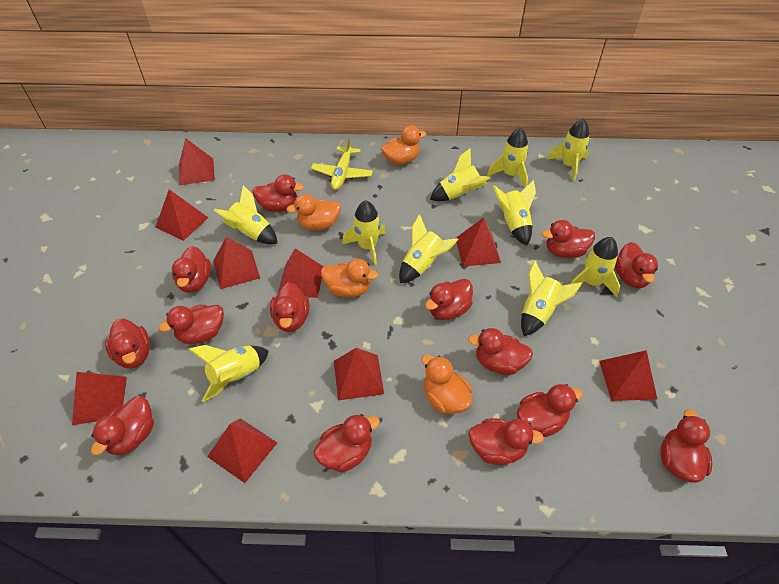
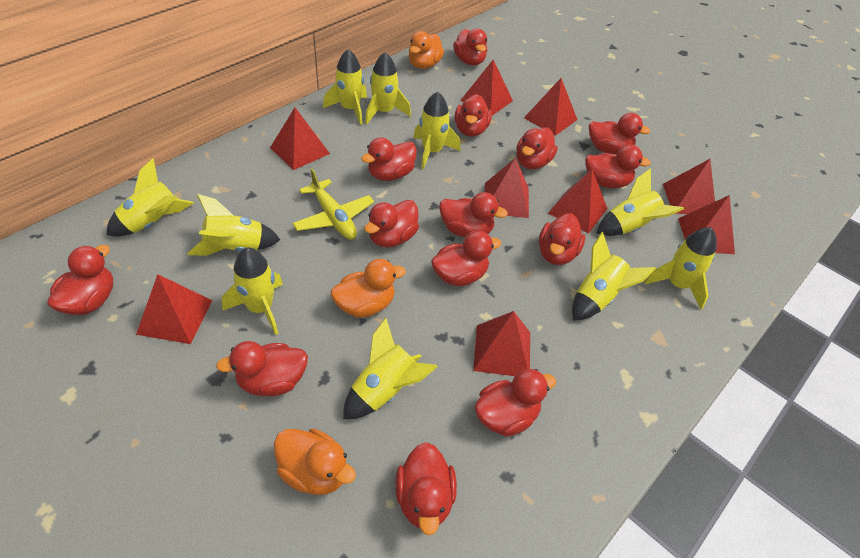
orange duck: 4 -> 3

